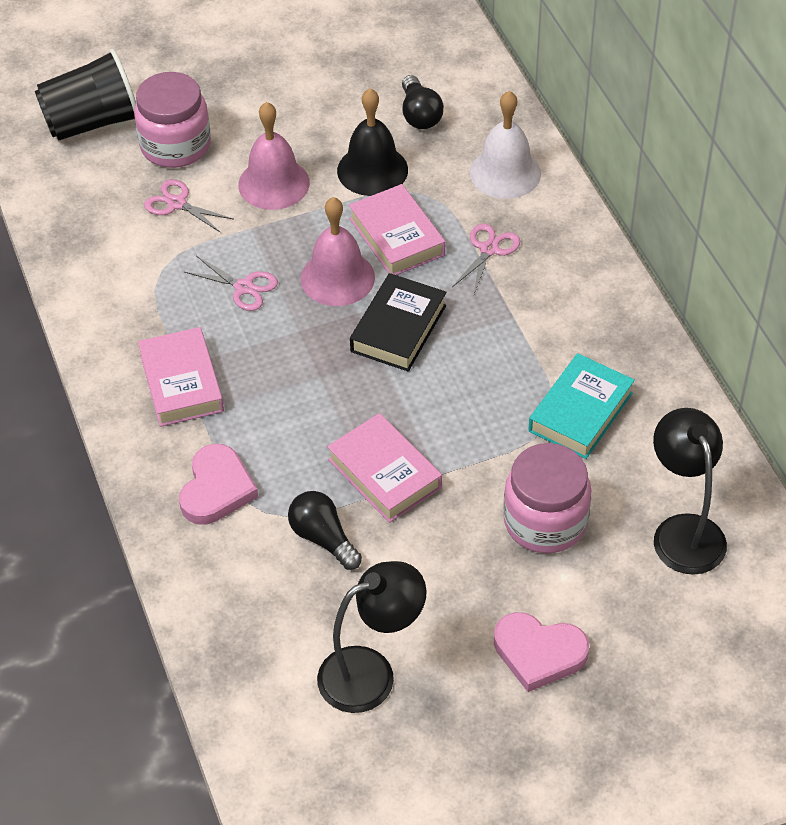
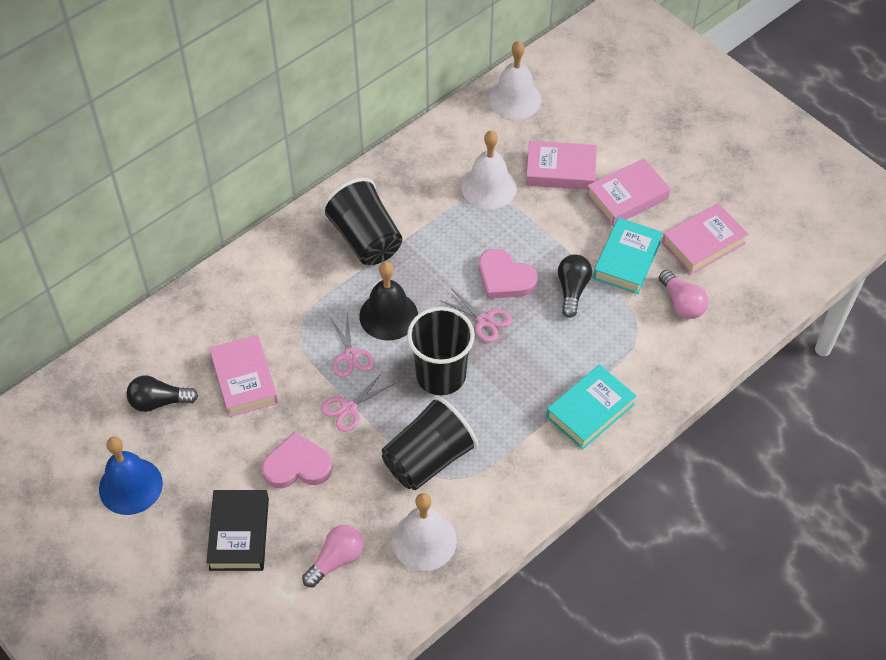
black cup: 1 -> 3
black lamp: 2 -> 0
blue bell: 0 -> 1
pink bell: 2 -> 0
pink book: 3 -> 4
pink jar: 2 -> 0
pink light bulb: 0 -> 2
turquoise book: 1 -> 2
white bell: 1 -> 3

